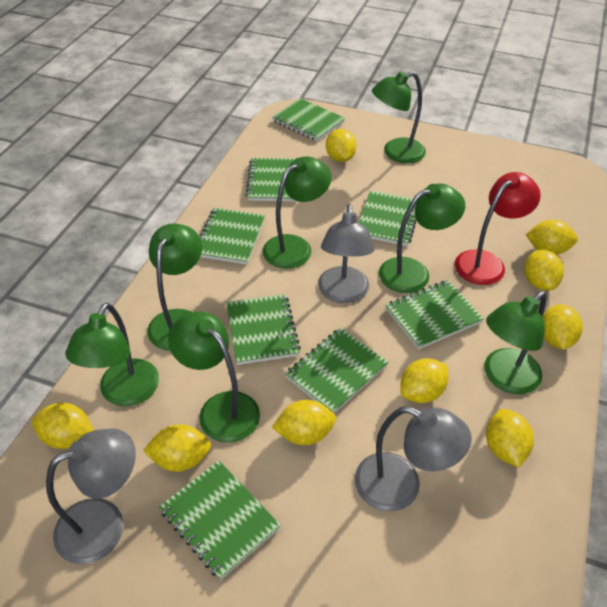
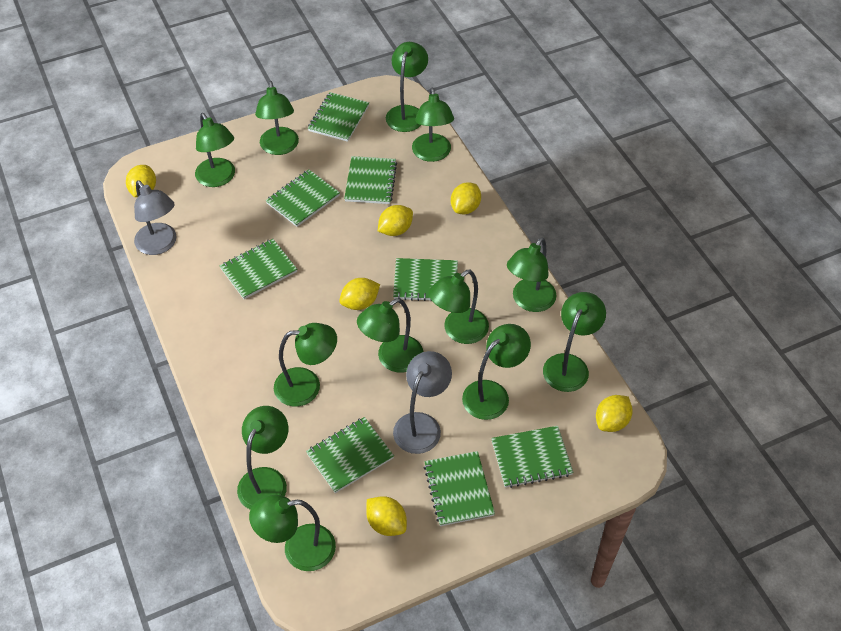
green lamp: 7 -> 12
grey lamp: 3 -> 2
red lamp: 1 -> 0
yellow lemon: 9 -> 6

